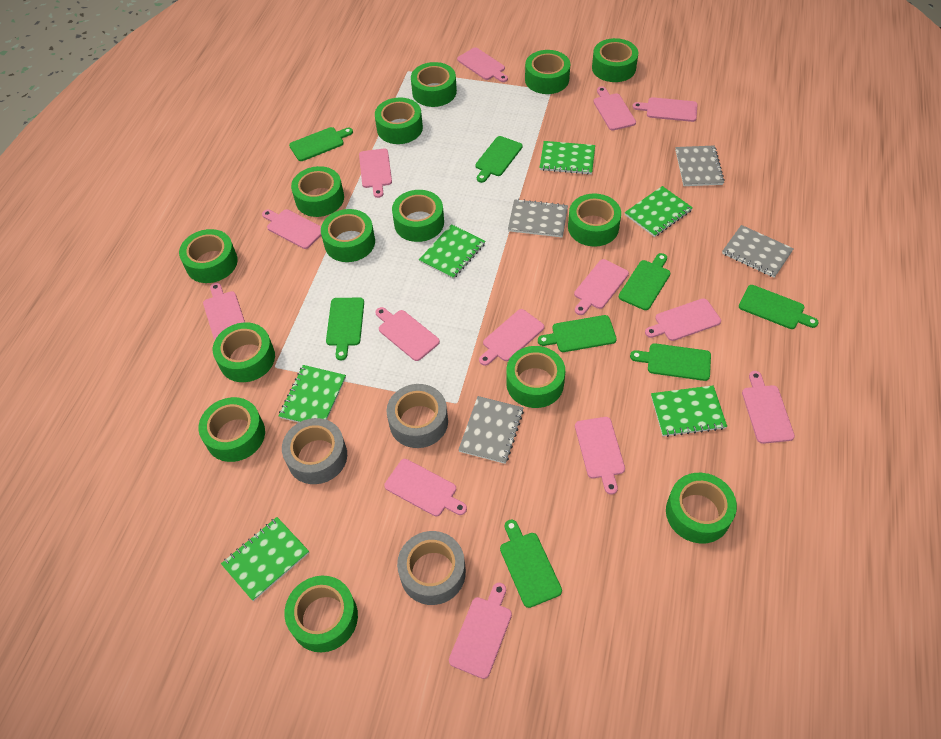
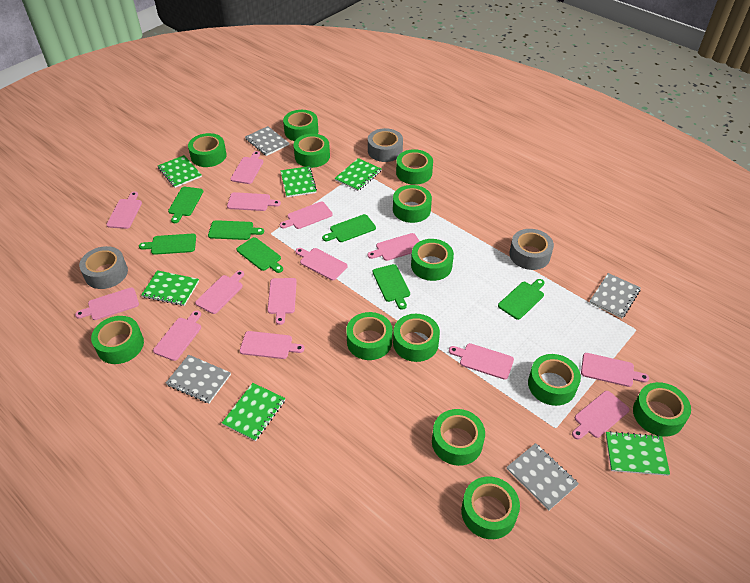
green cutting board: 8 -> 7
green tape: 14 -> 13

